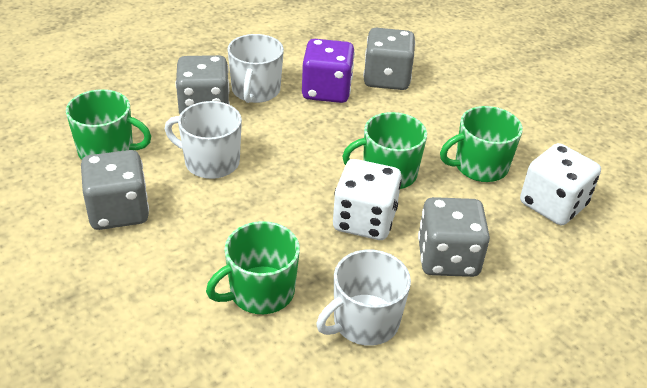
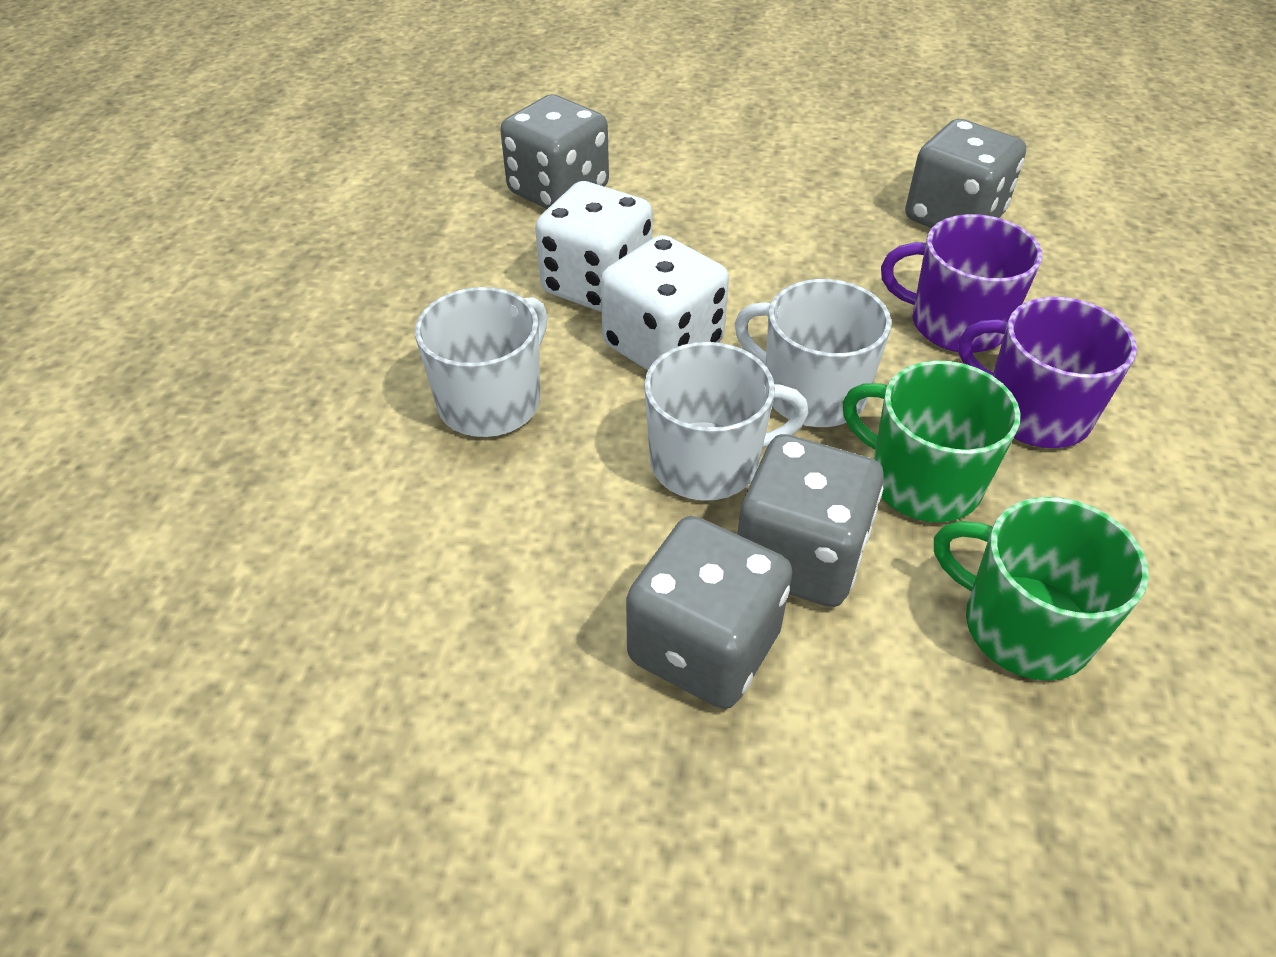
green mug: 4 -> 2
purple dice: 1 -> 0
purple mug: 0 -> 2

